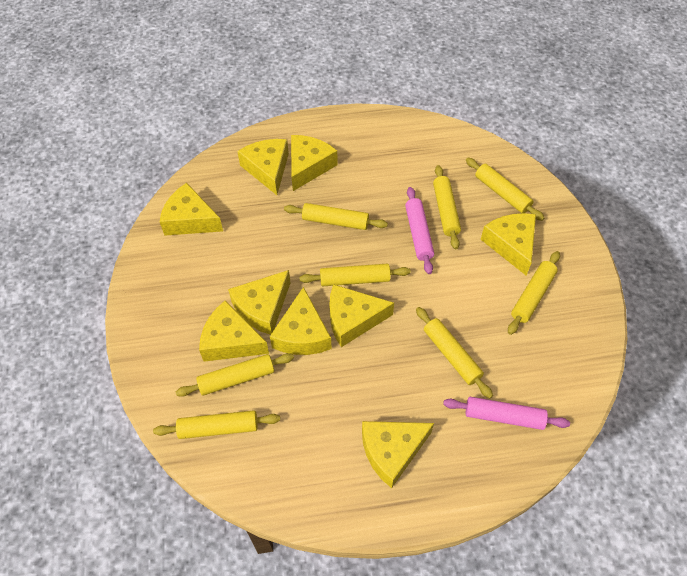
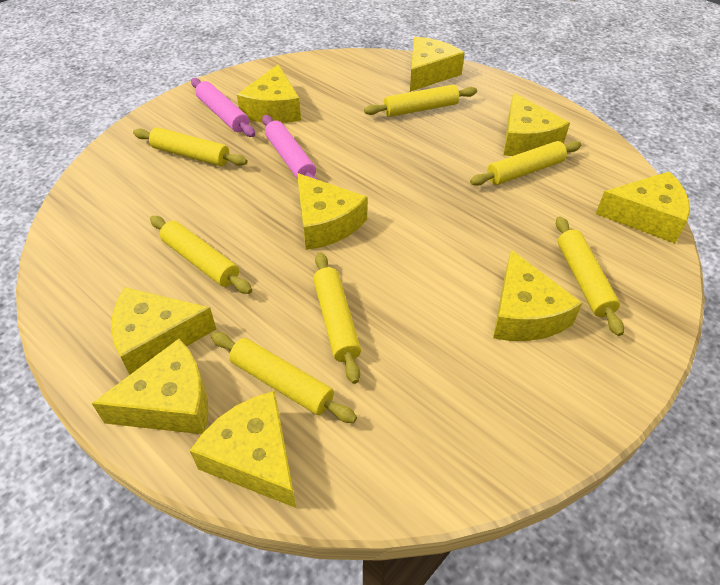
yellow rolling pin: 8 -> 7

